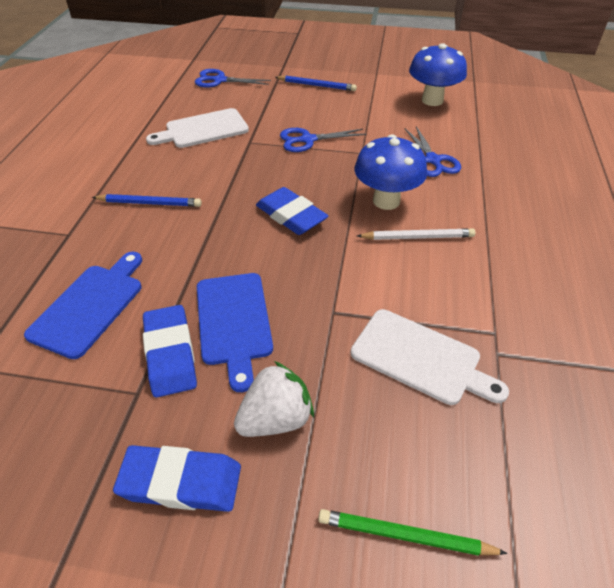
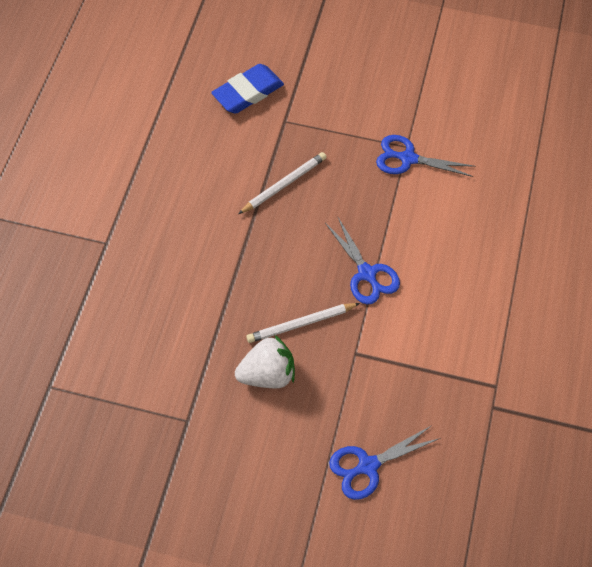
blue cutting board: 2 -> 0
blue eraser: 3 -> 1
blue mushroom: 2 -> 0
blue pencil: 2 -> 0
green pencil: 1 -> 0
white cutting board: 2 -> 0
white pencil: 1 -> 2

